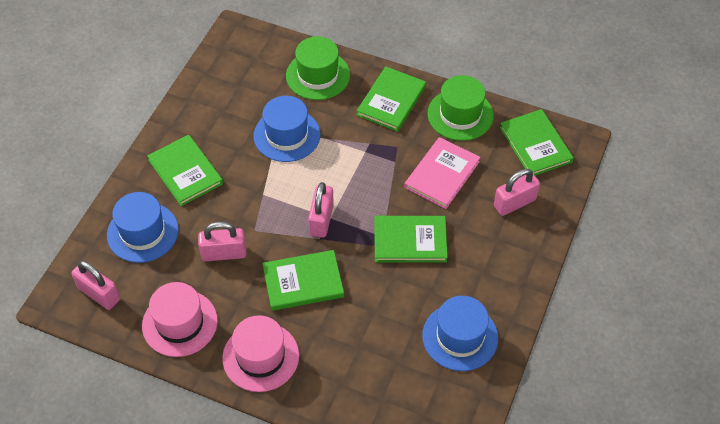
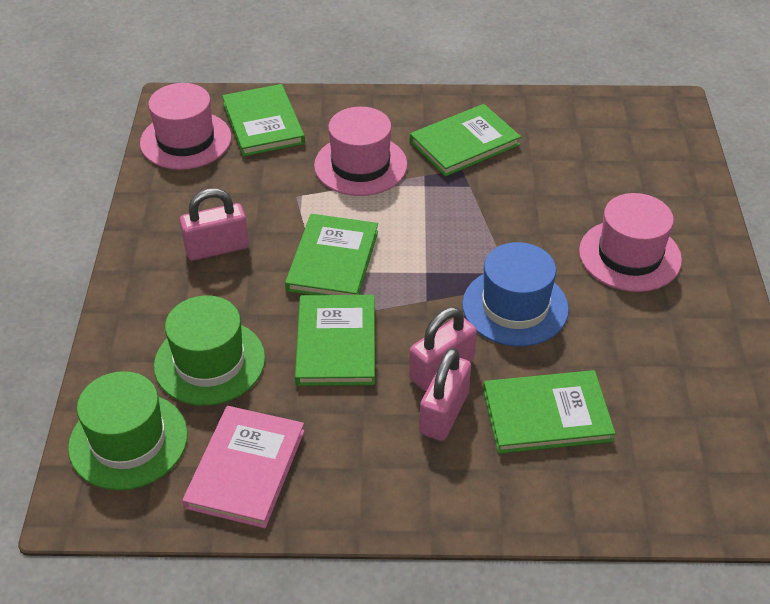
blue hat: 3 -> 1
pink hat: 2 -> 3
pink padlock: 4 -> 3

